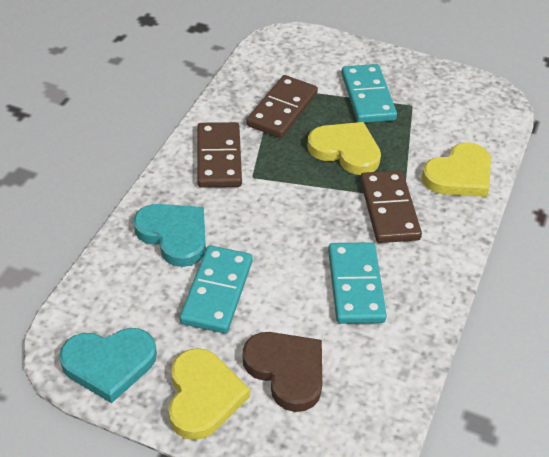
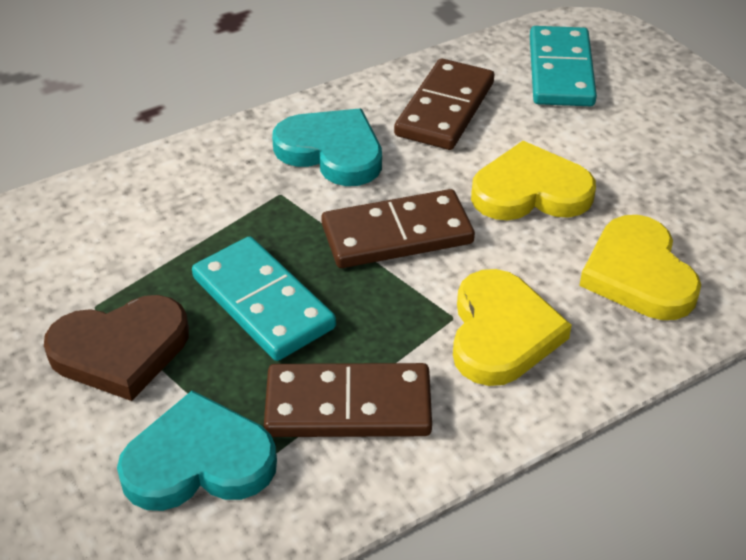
turquoise domino: 3 -> 2

